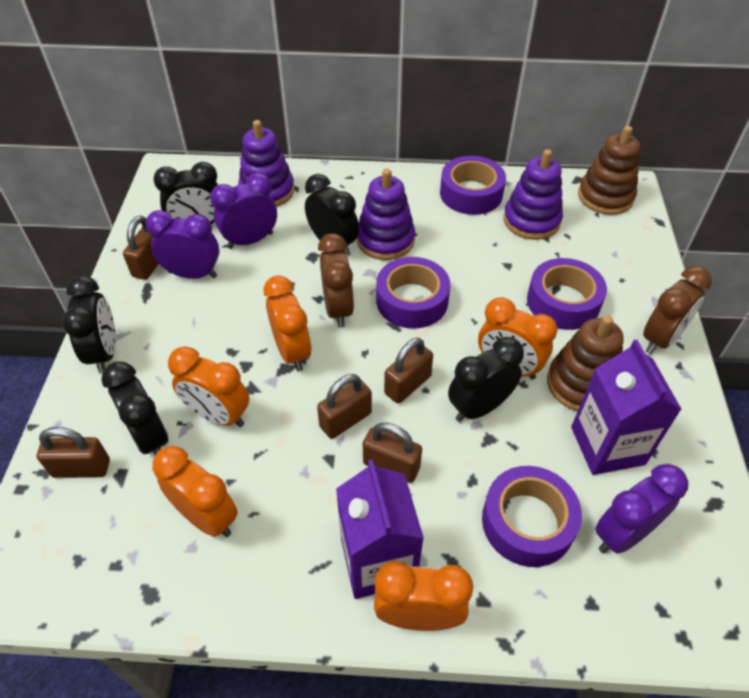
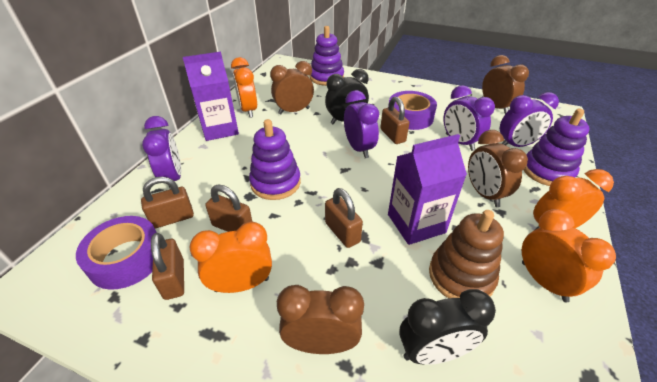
black clock: 5 -> 2
brown clock: 2 -> 4
brown stacking toy: 2 -> 1
orange clock: 5 -> 4
purple clock: 3 -> 4
purple tape: 4 -> 2

